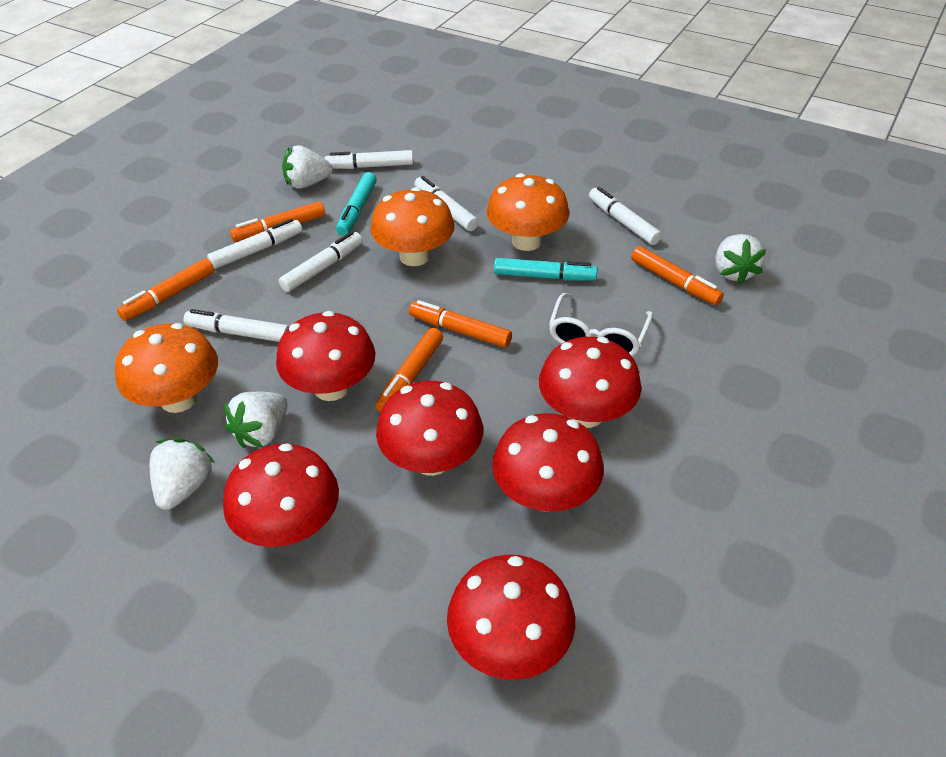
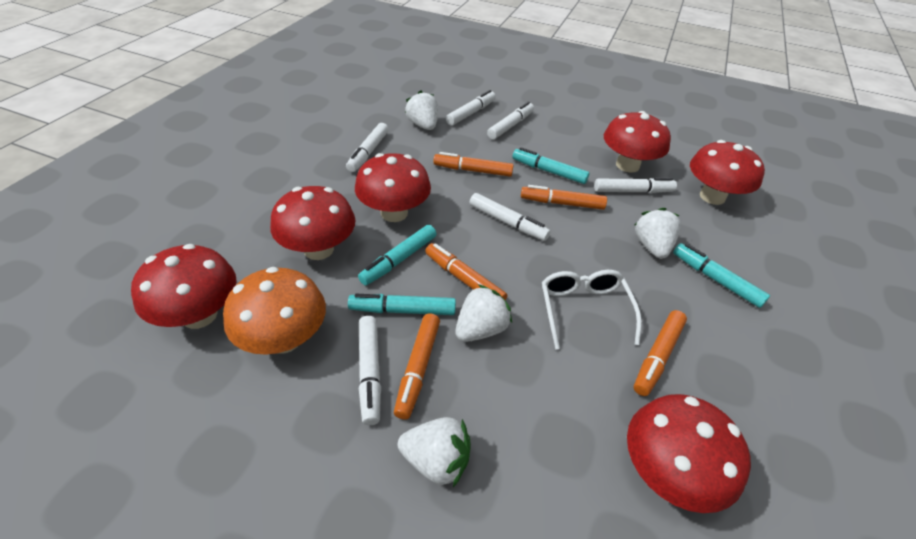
orange mushroom: 3 -> 1
turquoise marker: 2 -> 4

